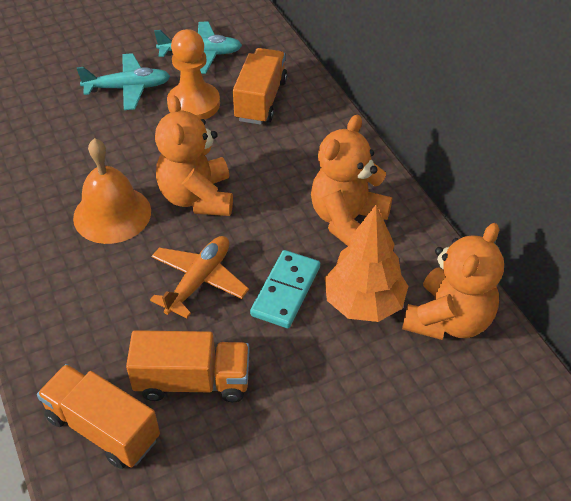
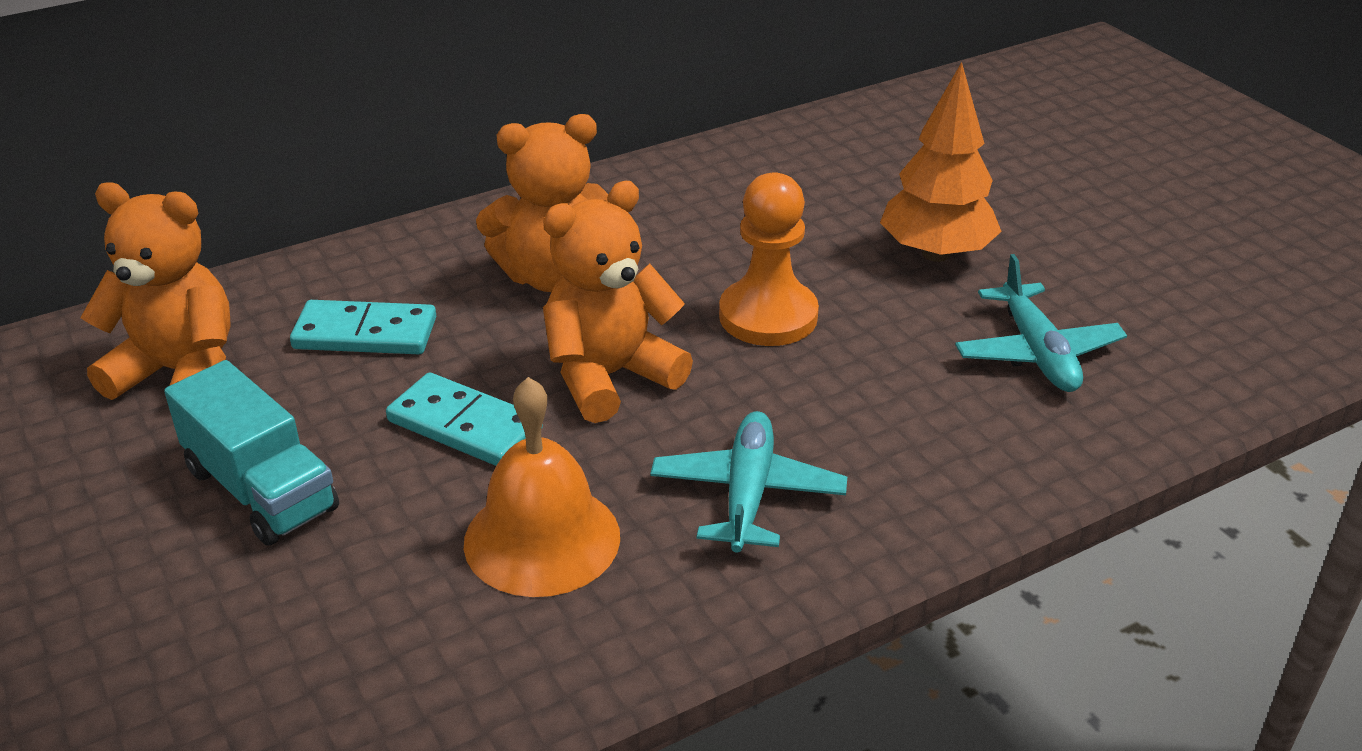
orange plane: 1 -> 0
orange truck: 3 -> 0
turquoise domino: 1 -> 2
turquoise truck: 0 -> 1

